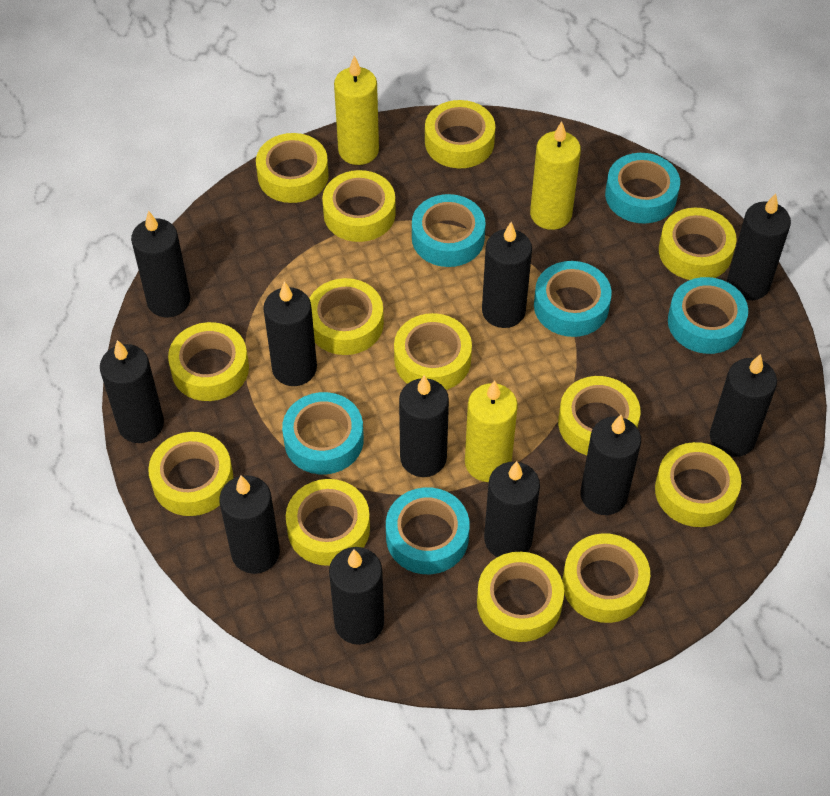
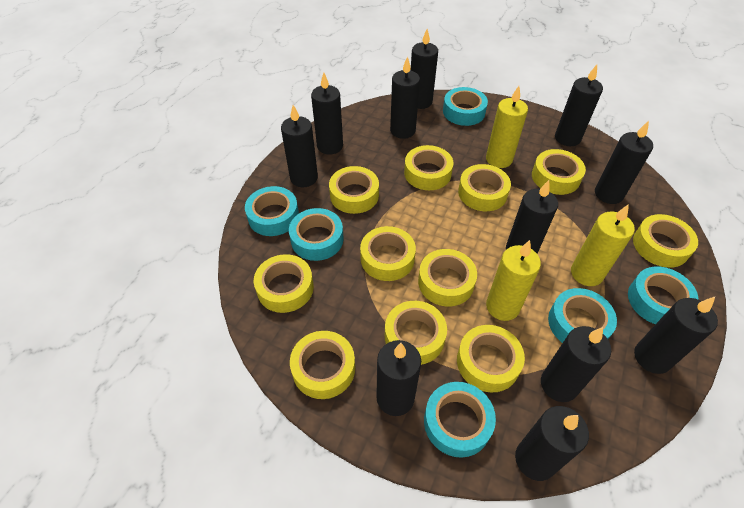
yellow tape: 13 -> 11

